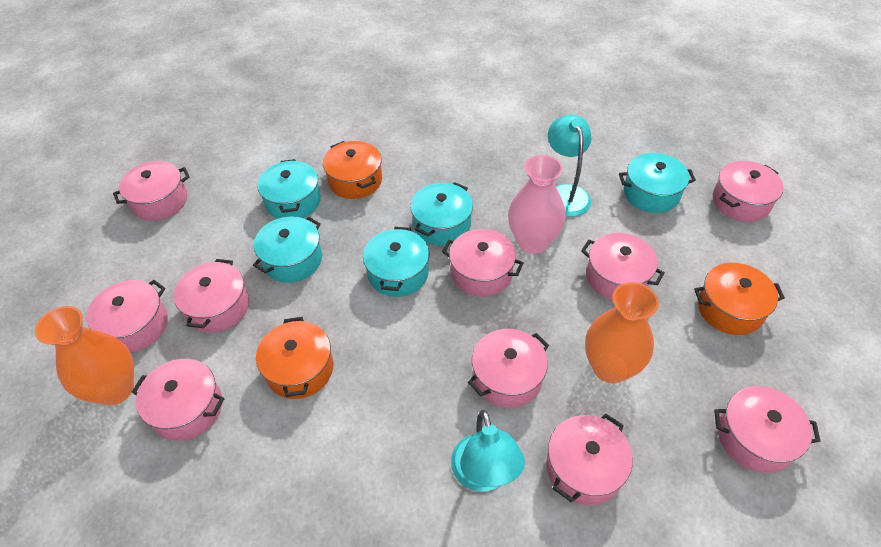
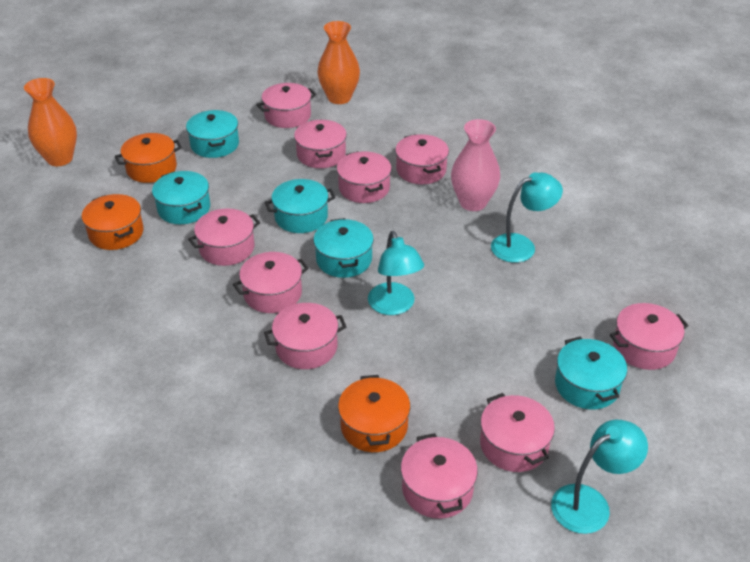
turquoise lamp: 2 -> 3

